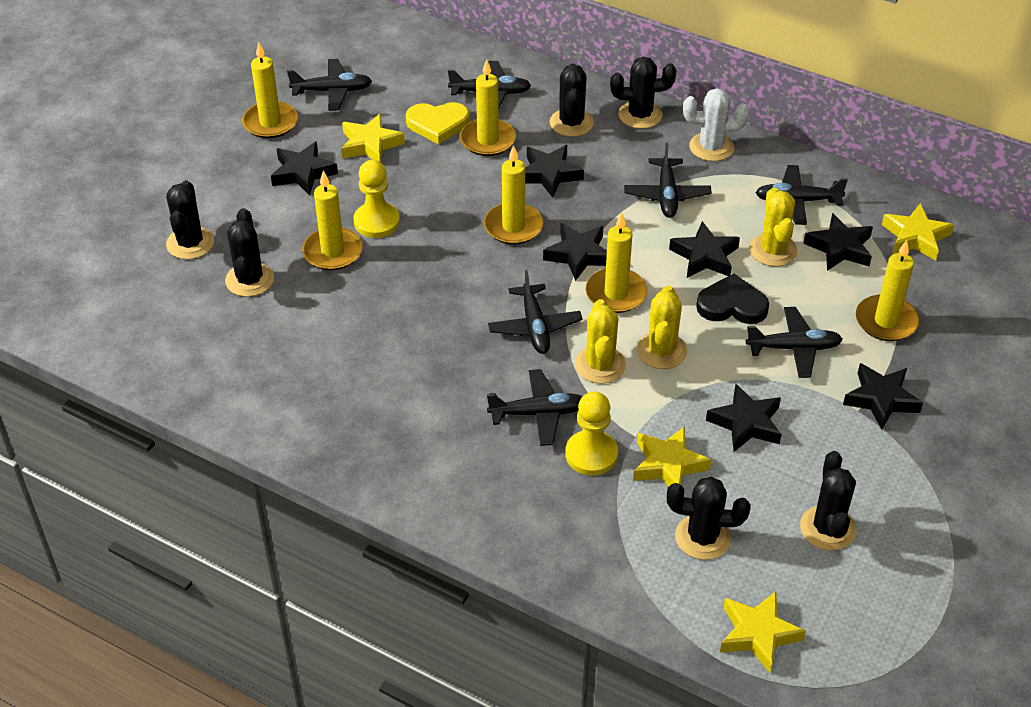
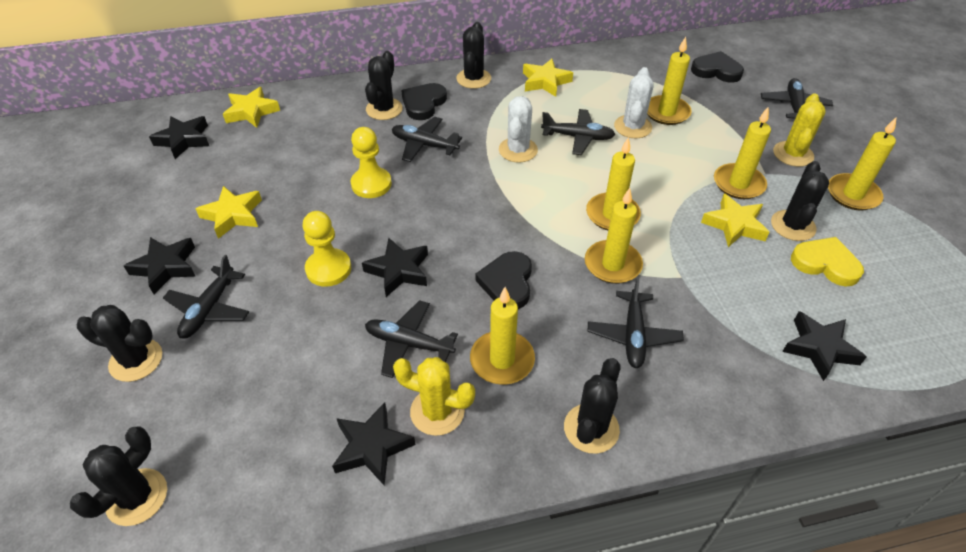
black heart: 1 -> 3
black plane: 7 -> 6
black star: 7 -> 5
white cactus: 1 -> 2
yellow cactus: 3 -> 2

